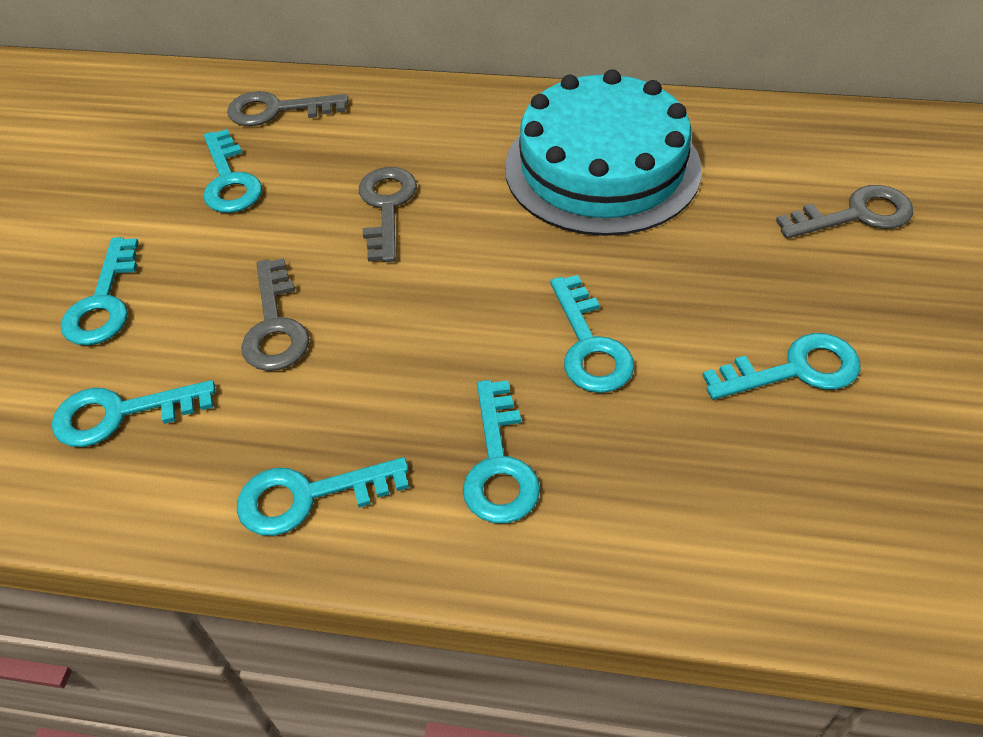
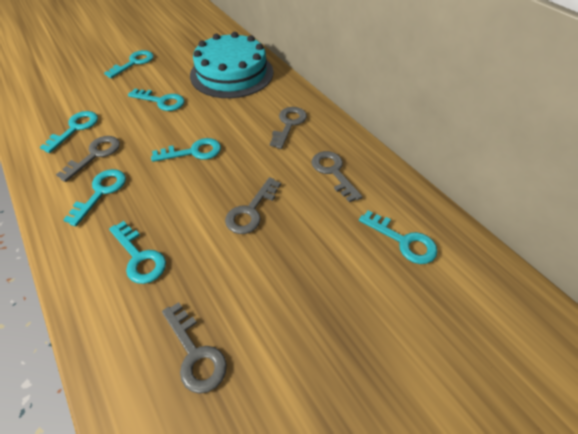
grey key: 4 -> 5

